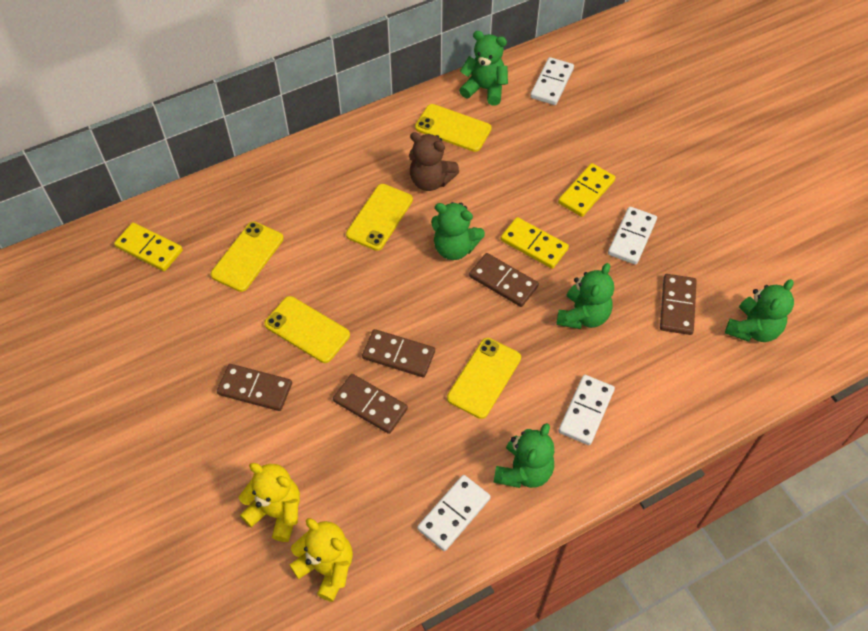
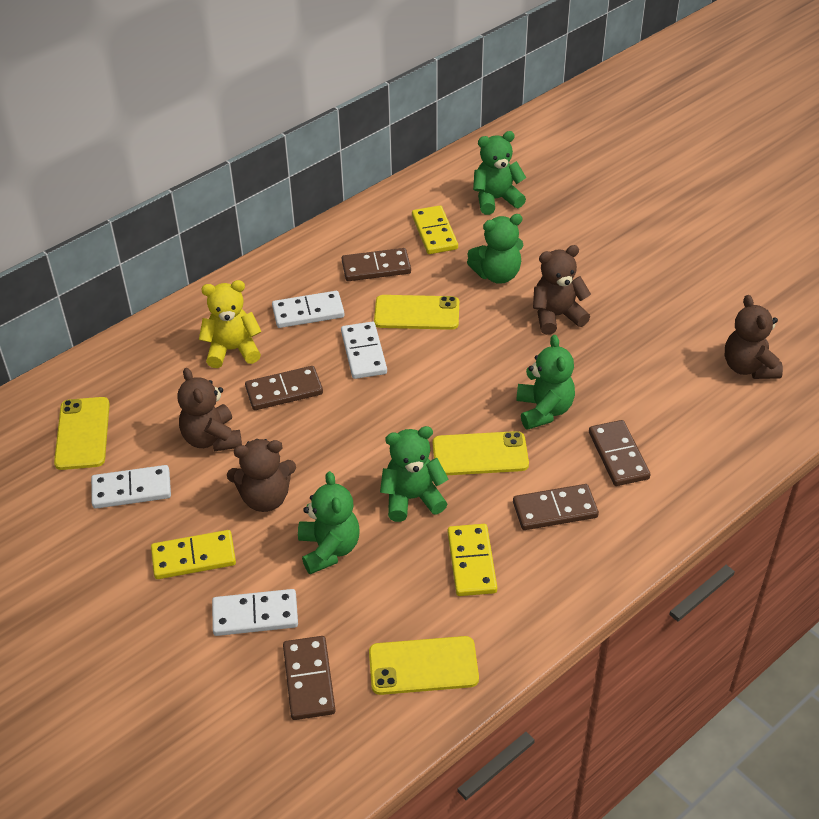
brown teddy bear: 1 -> 4
yellow phone: 5 -> 4
yellow teddy bear: 2 -> 1

